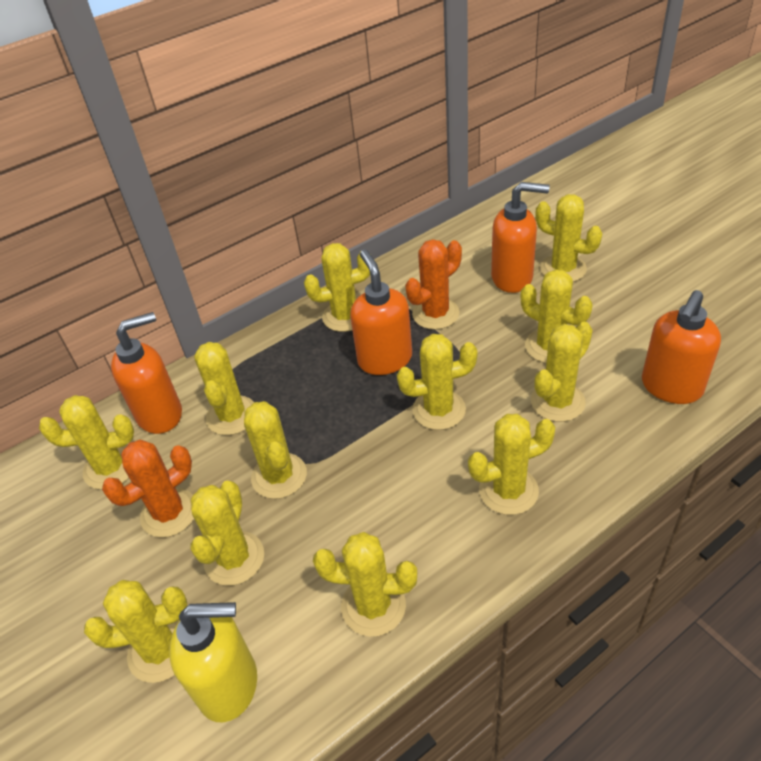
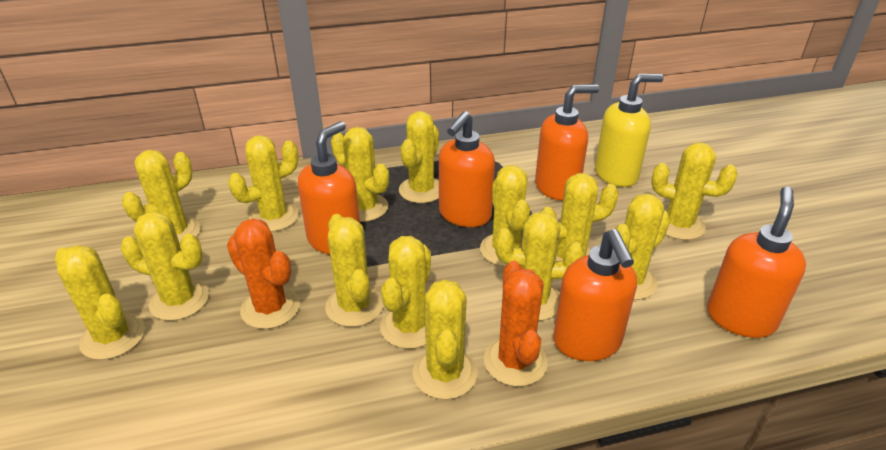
orange soap dispenser: 4 -> 5
yellow cactus: 12 -> 14

